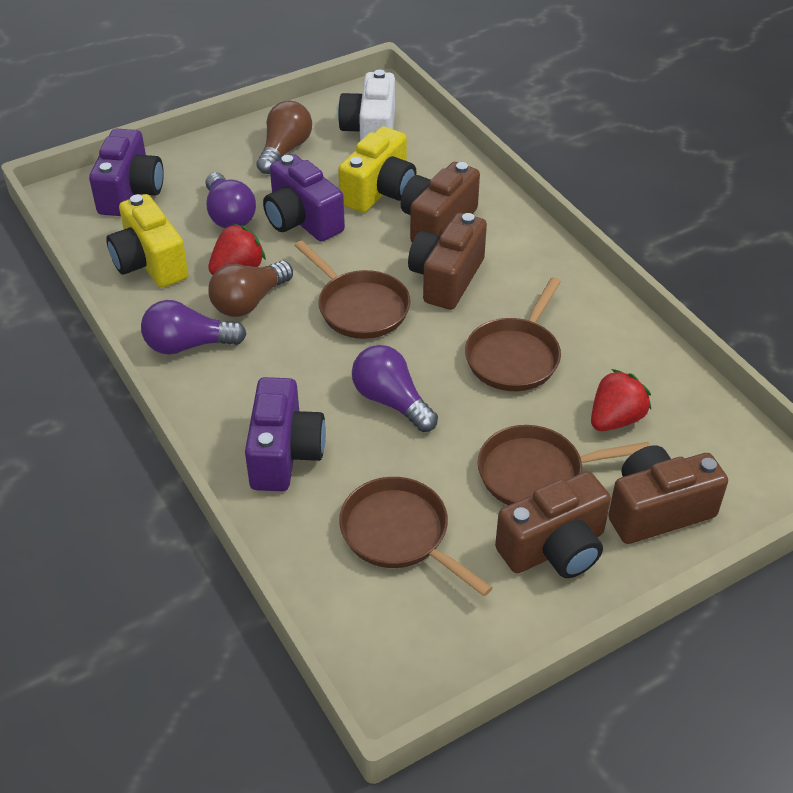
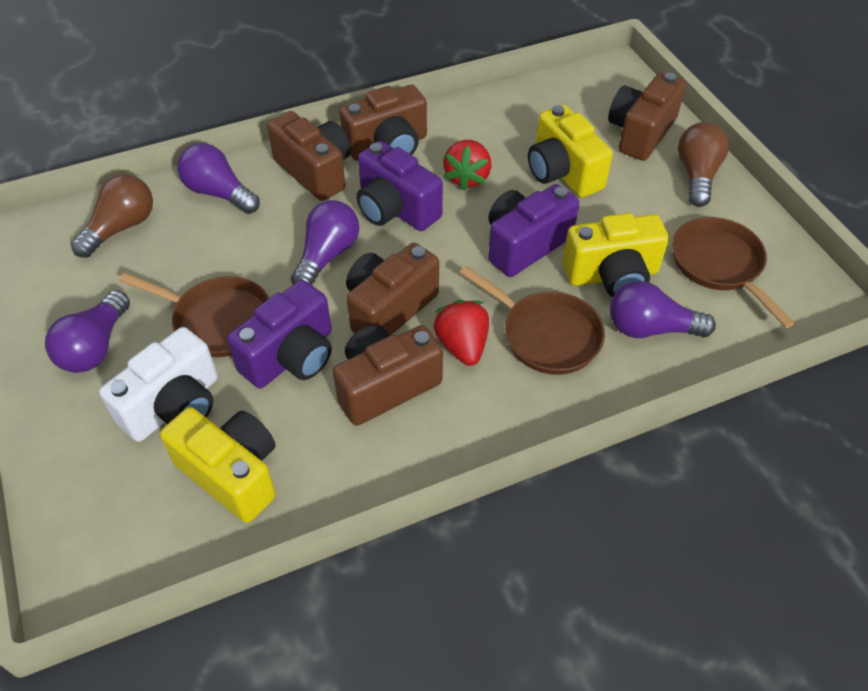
brown camera: 4 -> 5
brown pan: 4 -> 3
purple light bulb: 3 -> 4
yellow camera: 2 -> 3

